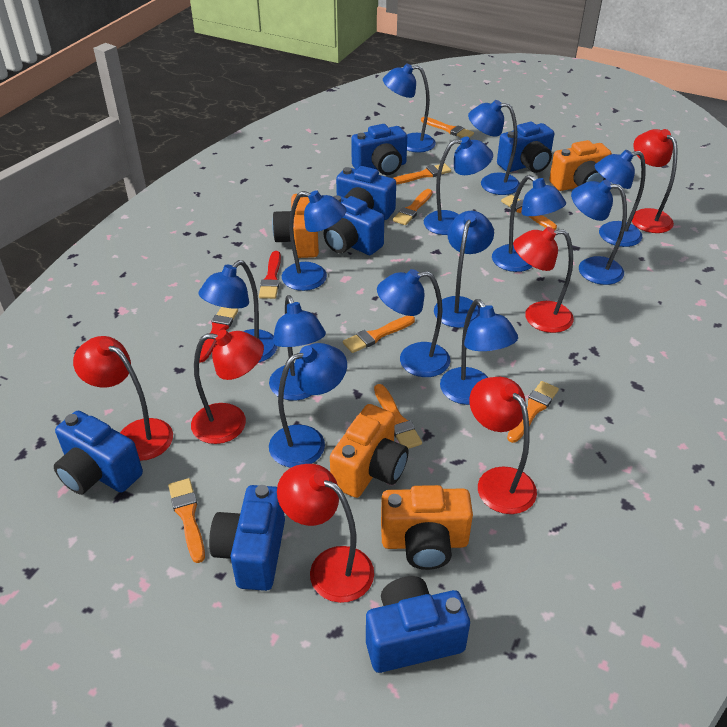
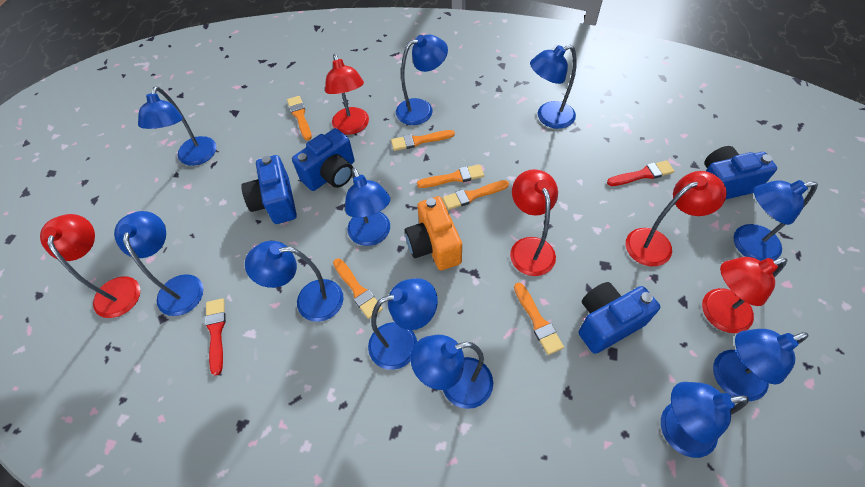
blue camera: 7 -> 4
blue lamp: 13 -> 11
orange brush: 8 -> 6
orange camera: 4 -> 1
red lamp: 6 -> 5

